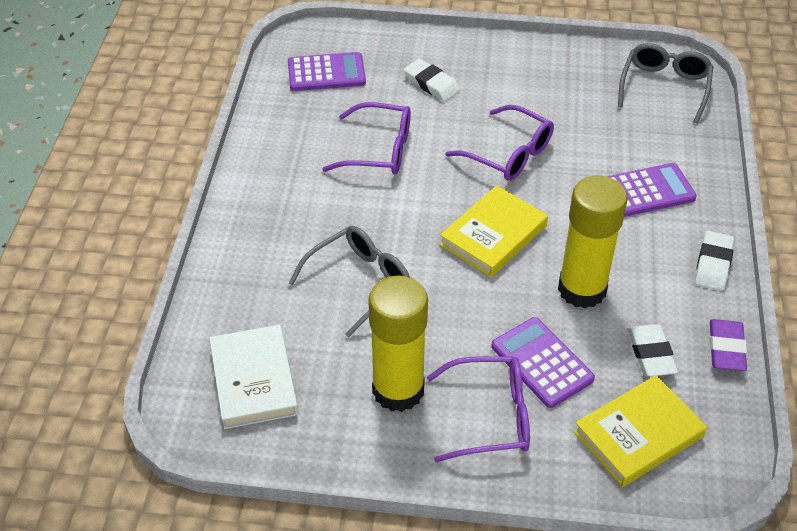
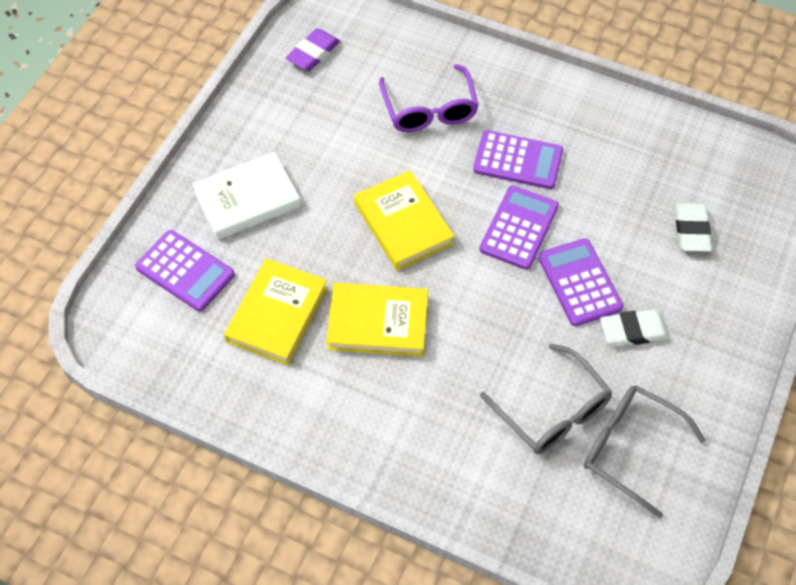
purple calculator: 3 -> 4
purple glasses: 3 -> 1
white eraser: 3 -> 2
yellow book: 2 -> 3
yellow glue stick: 2 -> 0

